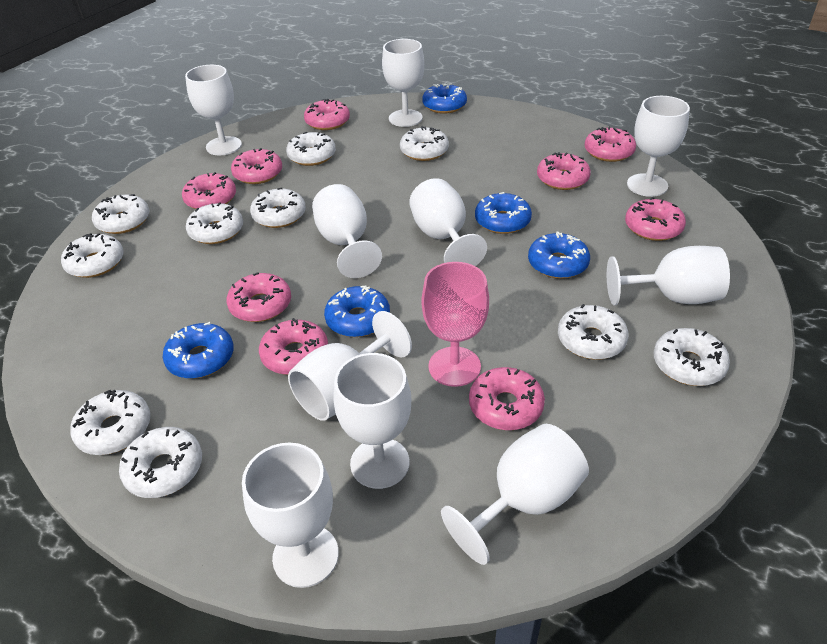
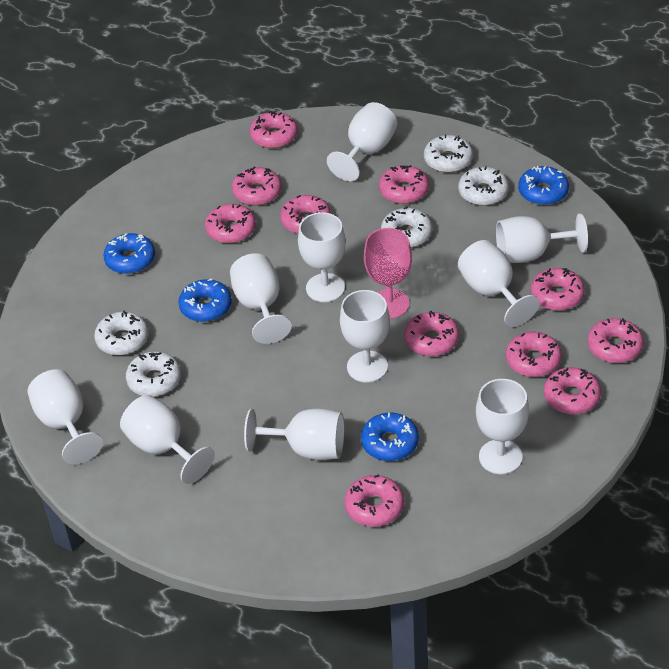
blue donut: 5 -> 4
pink donut: 9 -> 11
white donut: 10 -> 5

